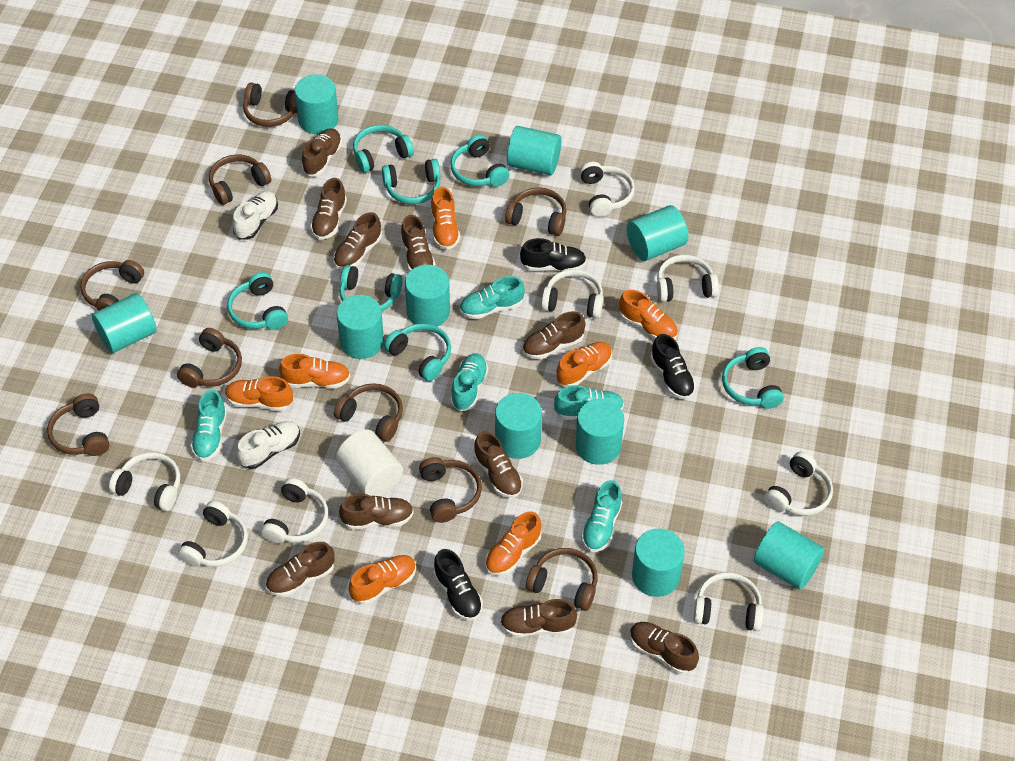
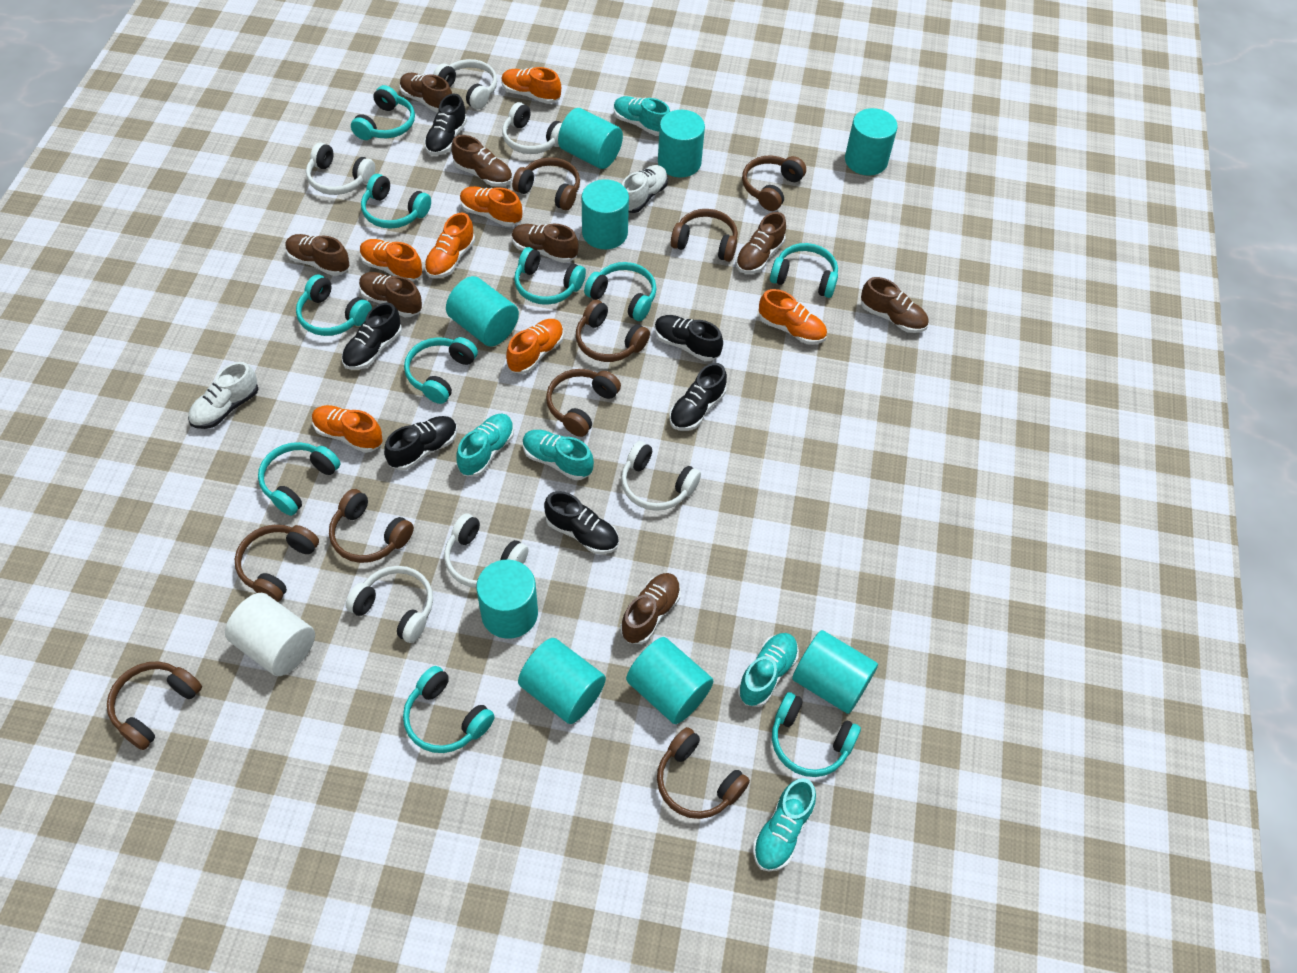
black shoe: 3 -> 6
brown shoe: 10 -> 8
turquoise cylinder: 10 -> 9
turquoise headphones: 7 -> 10
white headphones: 8 -> 6

